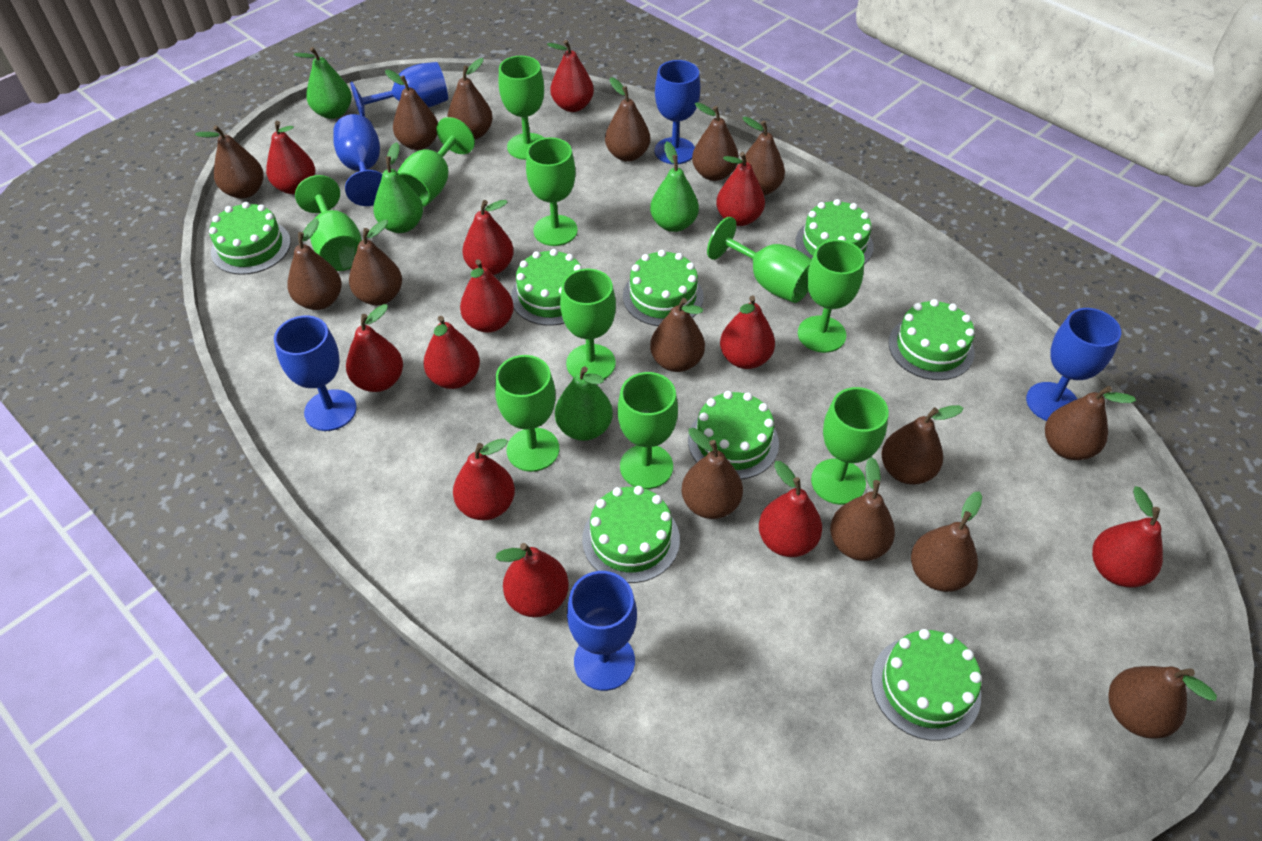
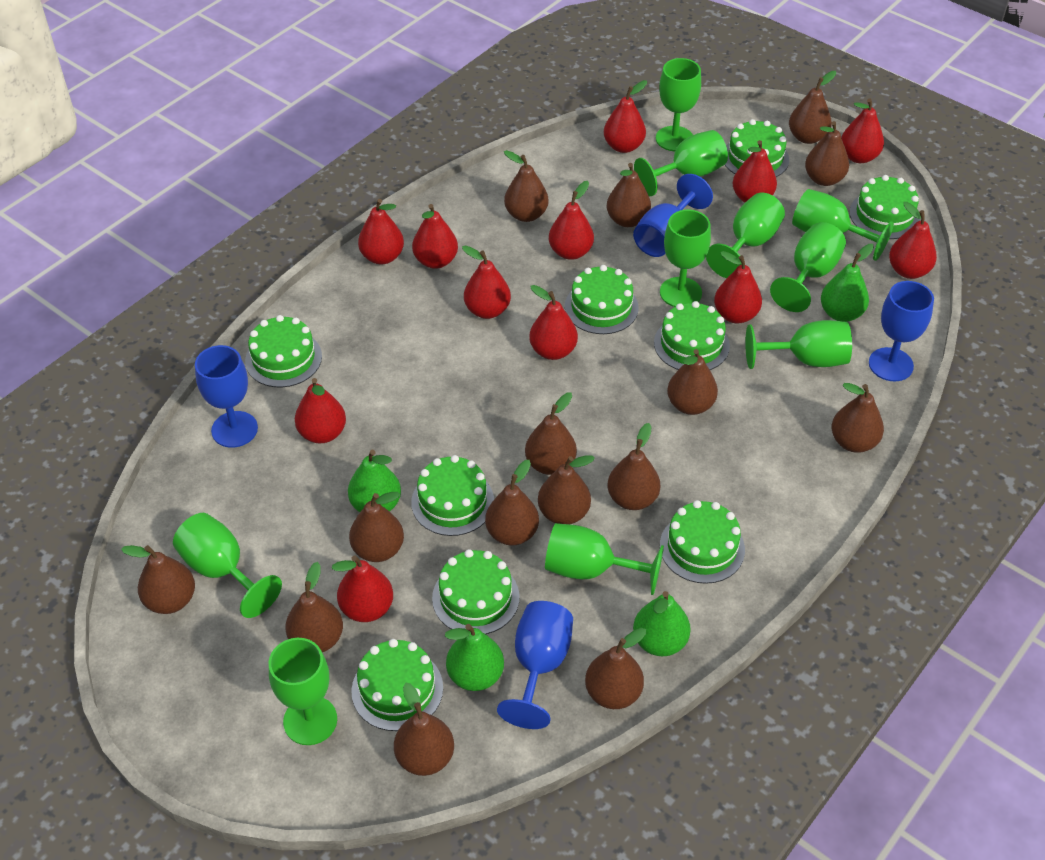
blue goblet: 6 -> 4
green cake: 8 -> 9

